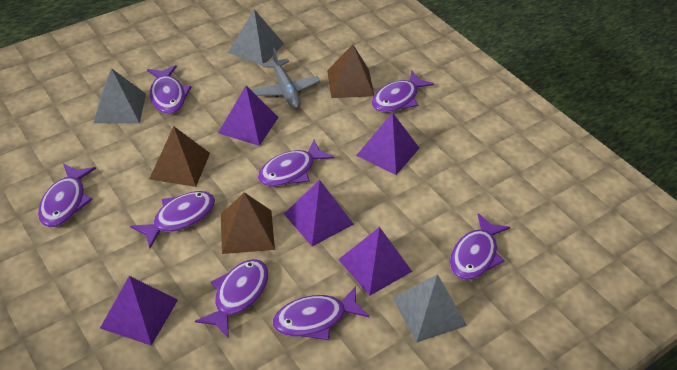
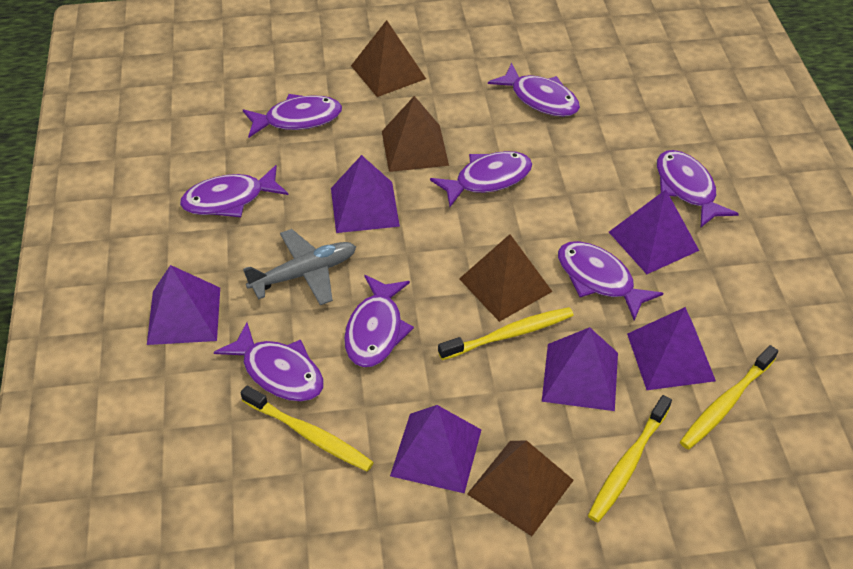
brown pyramid: 3 -> 4
grey pyramid: 3 -> 0
purple pyramid: 5 -> 6
yellow toothbrush: 0 -> 4

